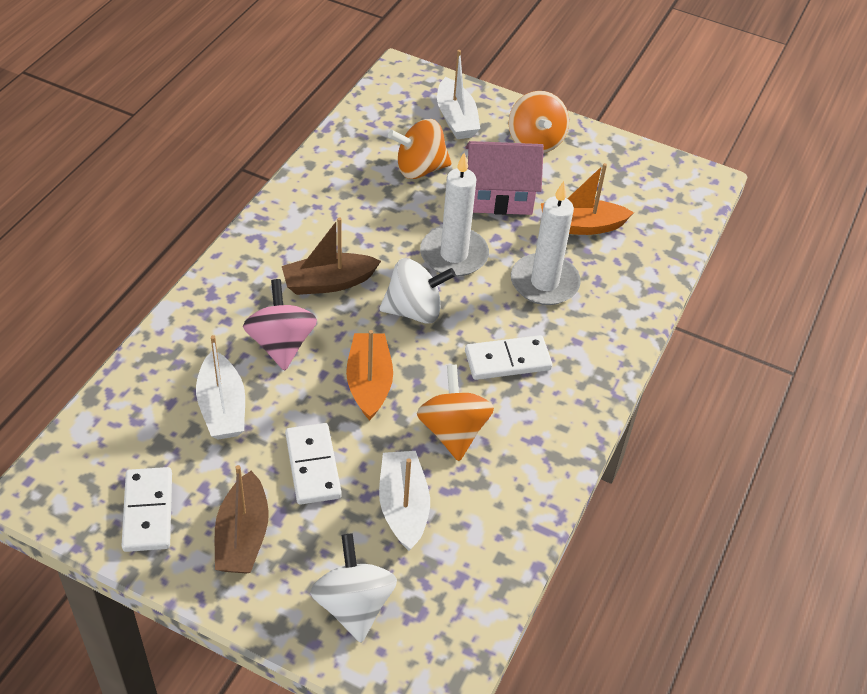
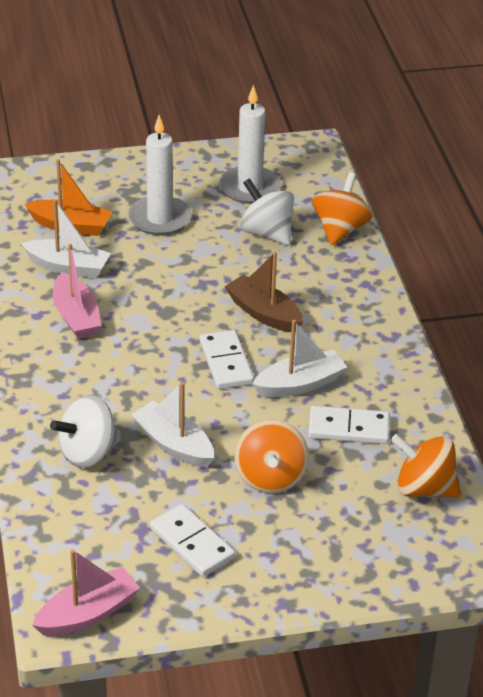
brown boat: 2 -> 1
orange boat: 2 -> 1
pink boat: 0 -> 2
pink house: 1 -> 0
pink spinning top: 1 -> 0

